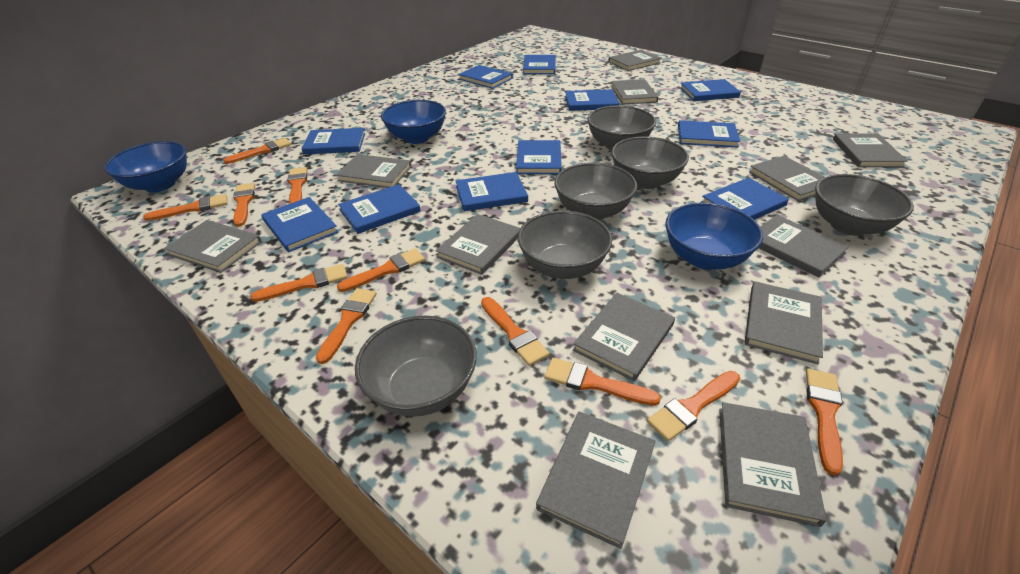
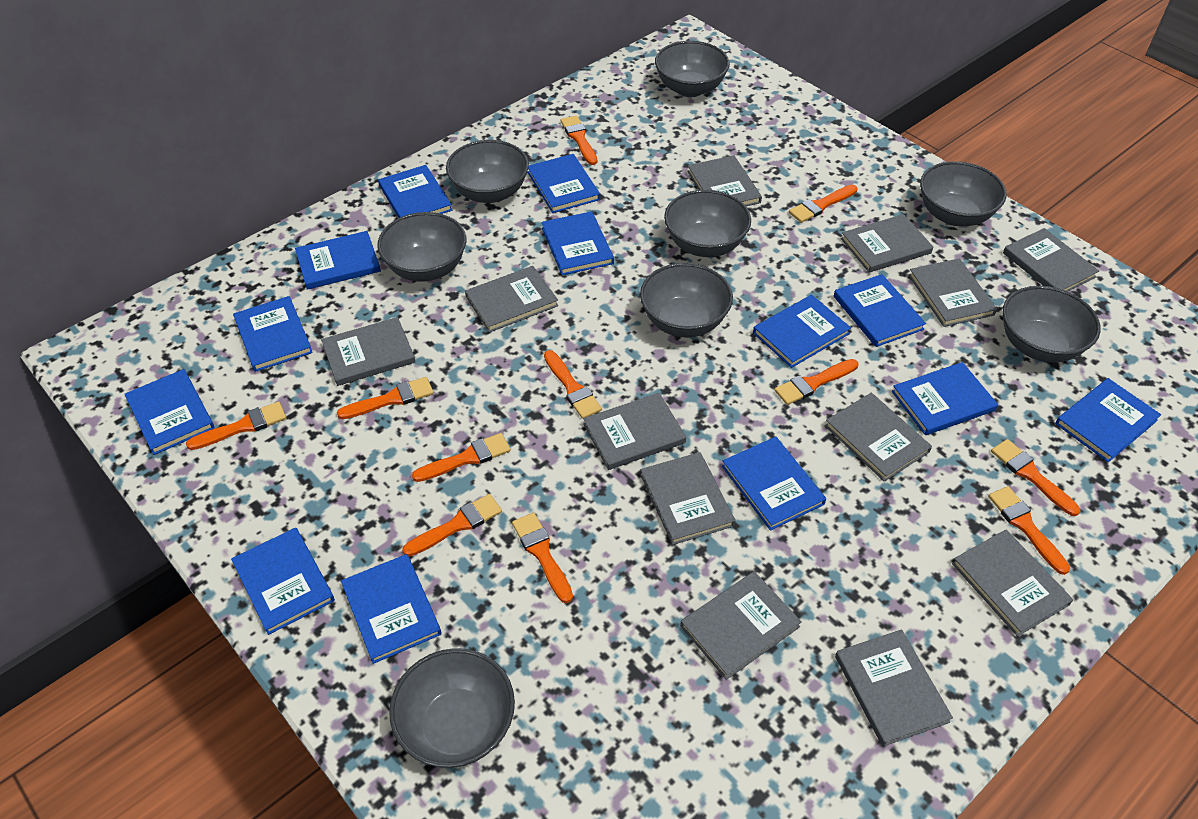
blue book: 11 -> 13
blue bowl: 3 -> 0
grey bowl: 6 -> 8

